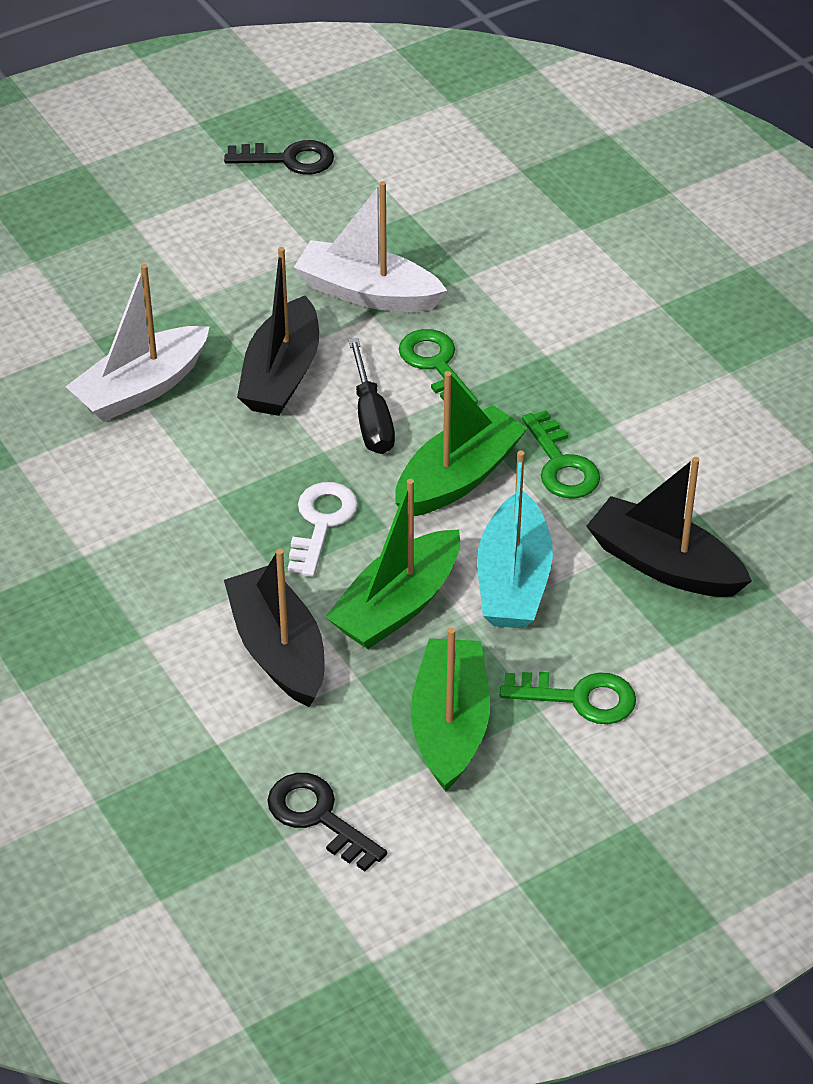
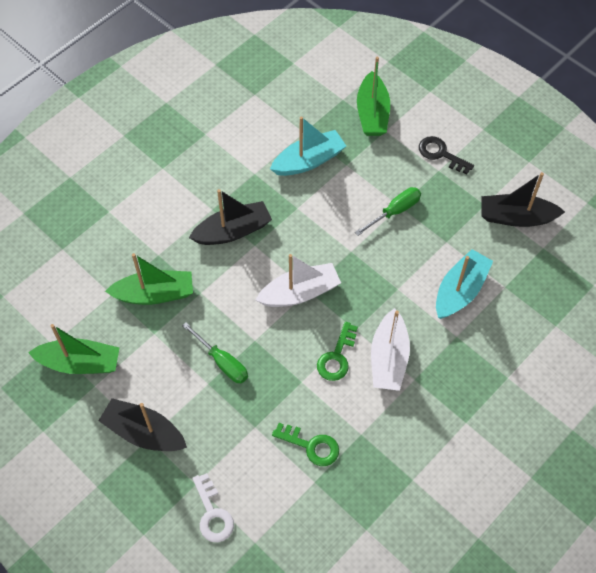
black key: 2 -> 1
black screwdriver: 1 -> 0
green key: 3 -> 2
green screwdriver: 0 -> 2
turquoise boat: 1 -> 2

